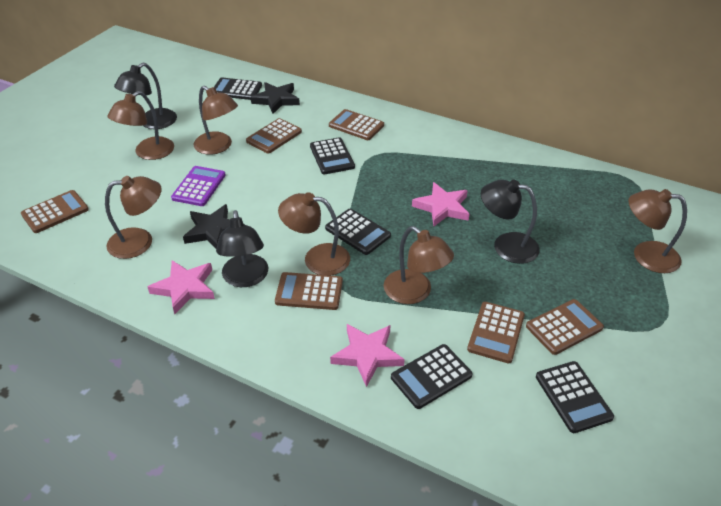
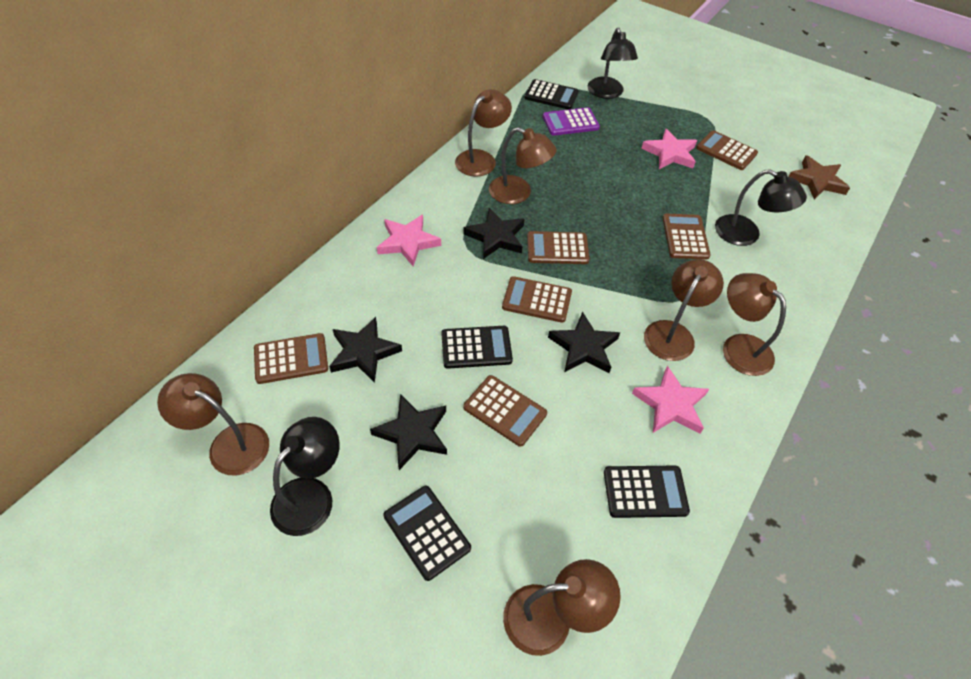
black calculator: 5 -> 4
black star: 2 -> 4
brown star: 0 -> 1

